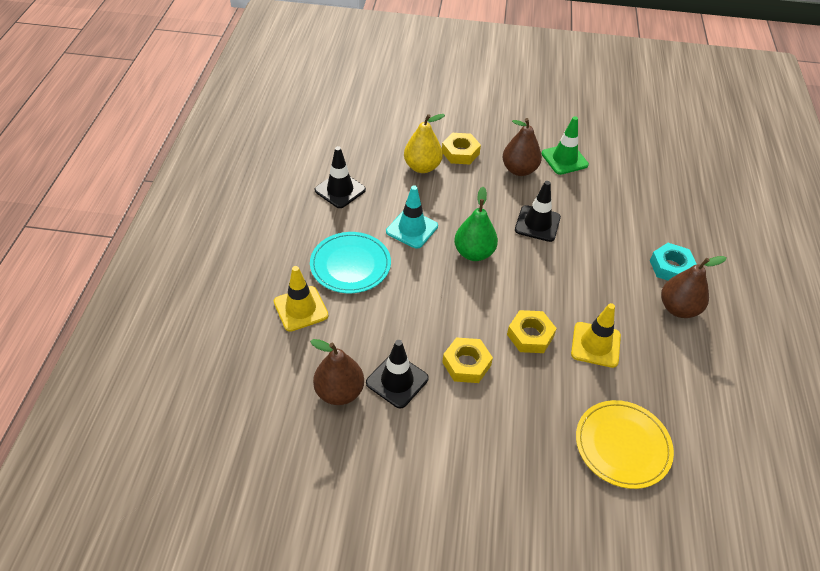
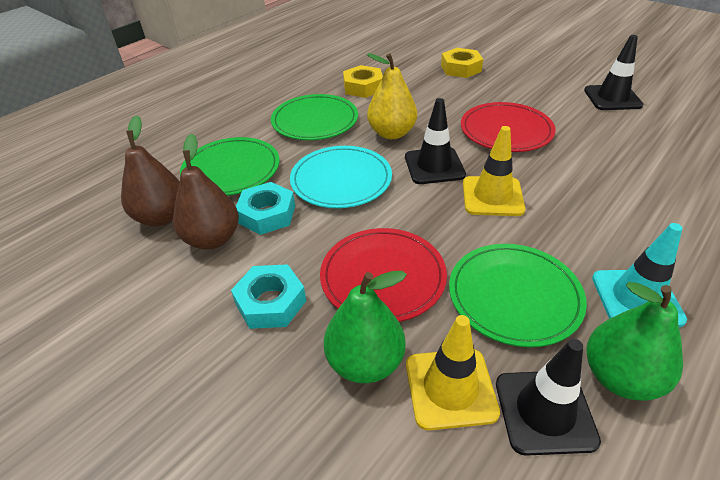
brown pear: 3 -> 2
green pear: 1 -> 2
green plate: 0 -> 3
green traffic cone: 1 -> 0
red plate: 0 -> 2
turquoise nut: 1 -> 2
yellow nut: 3 -> 2
yellow plate: 1 -> 0

